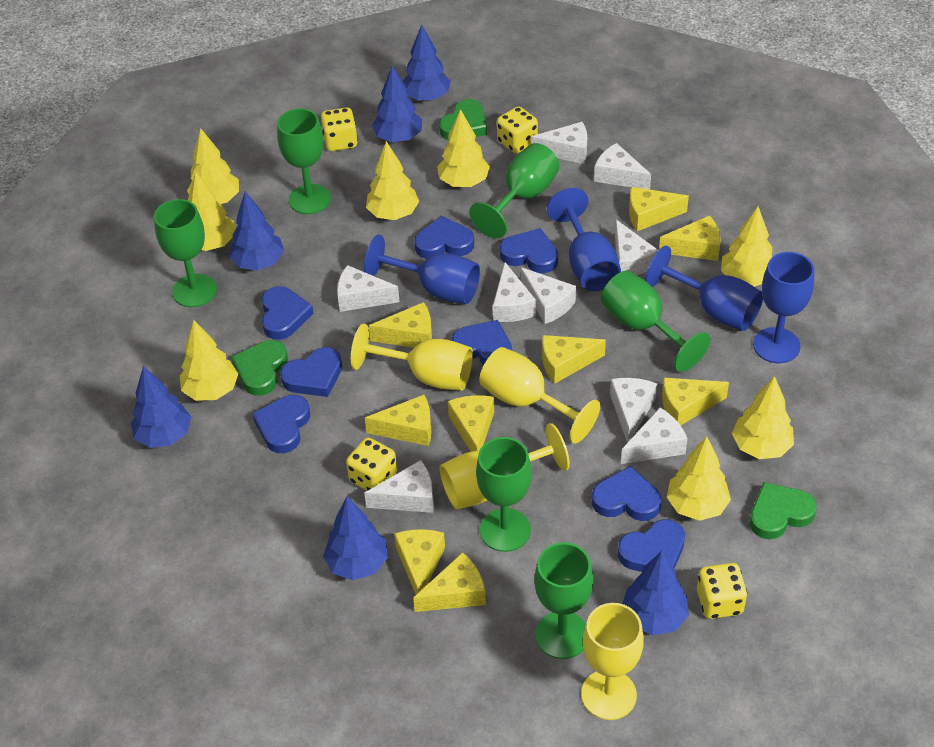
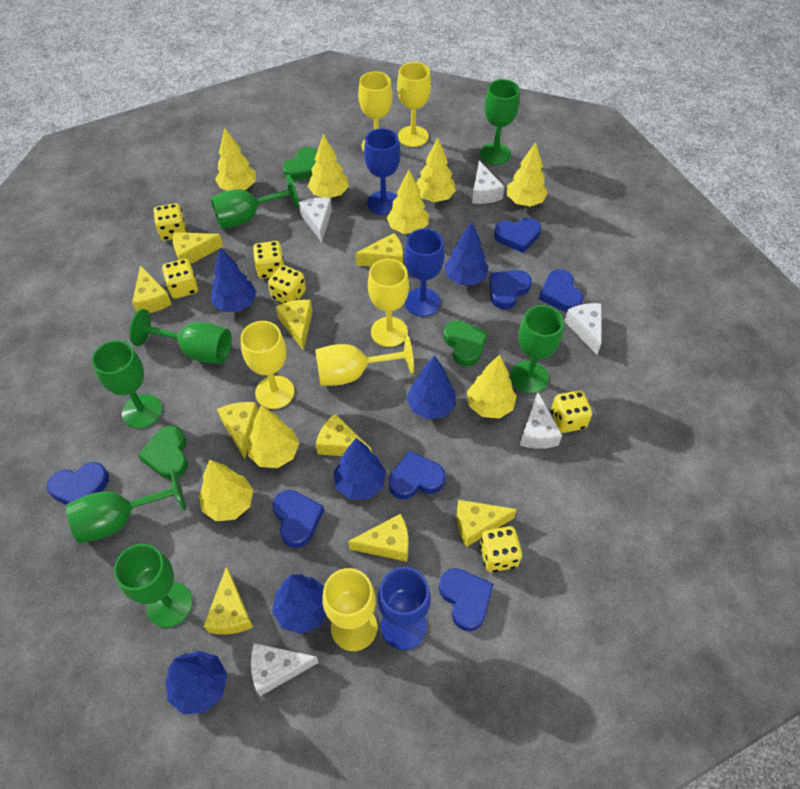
blue goblet: 4 -> 3
blue heart: 8 -> 7
green goblet: 6 -> 7
white cheese: 9 -> 5
yellow dice: 4 -> 6
yellow goblet: 4 -> 6

